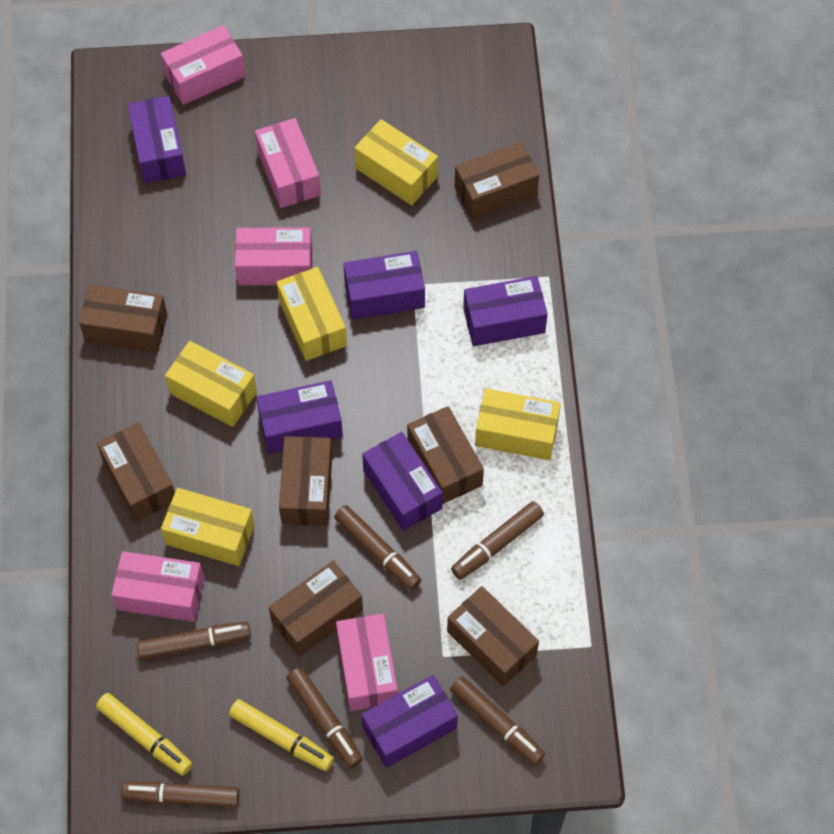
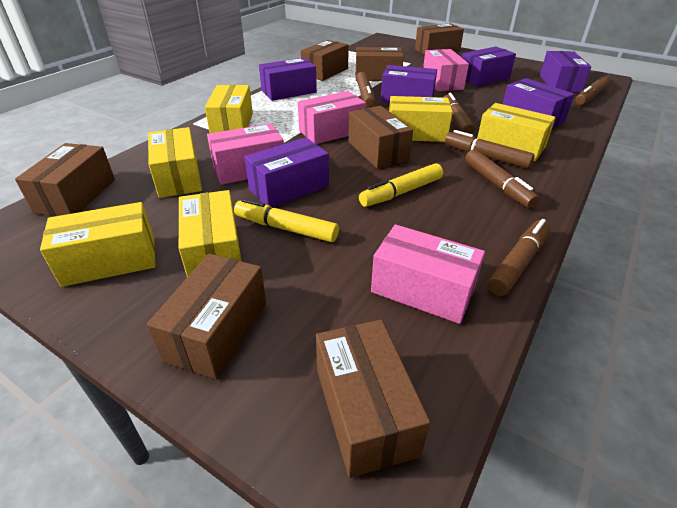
pink box: 5 -> 4
yellow box: 5 -> 6

